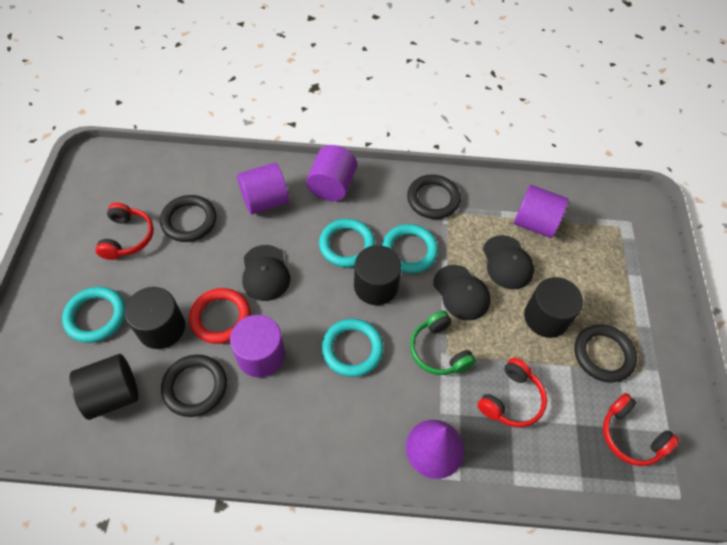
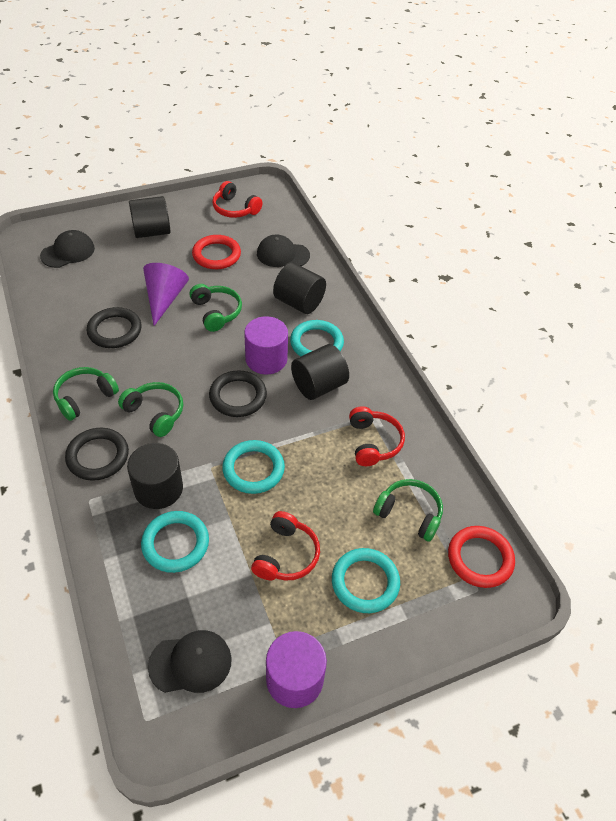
black ring: 4 -> 3
green headphones: 1 -> 4
purple cylinder: 4 -> 2
red ring: 1 -> 2

